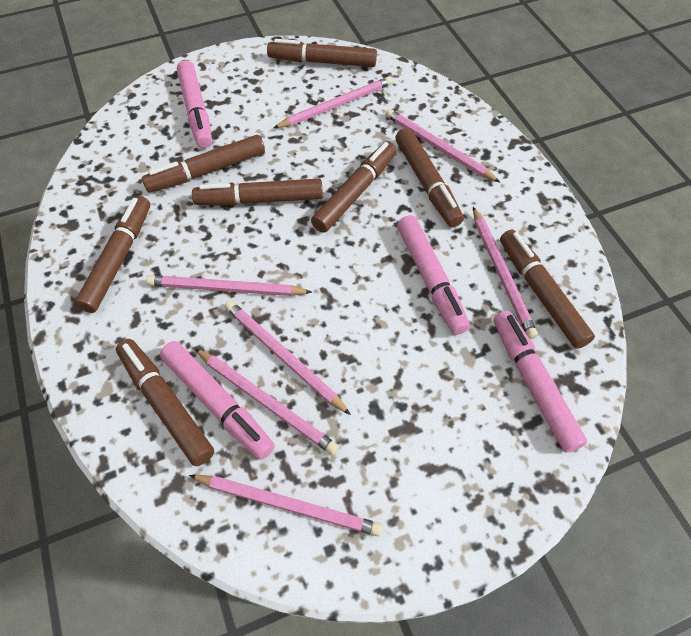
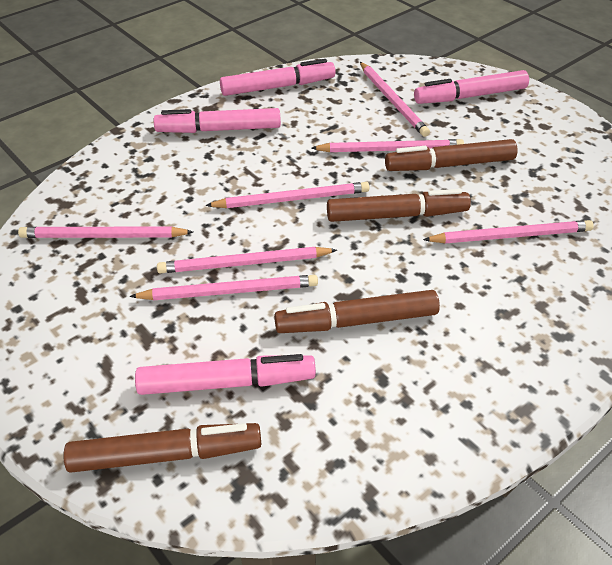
brown marker: 8 -> 4

